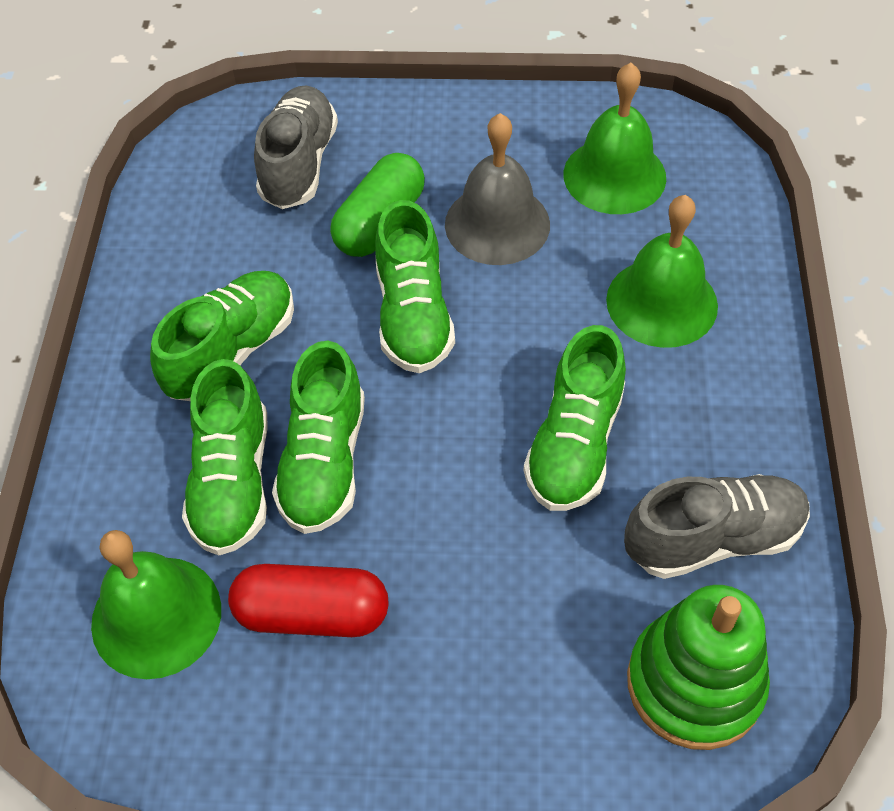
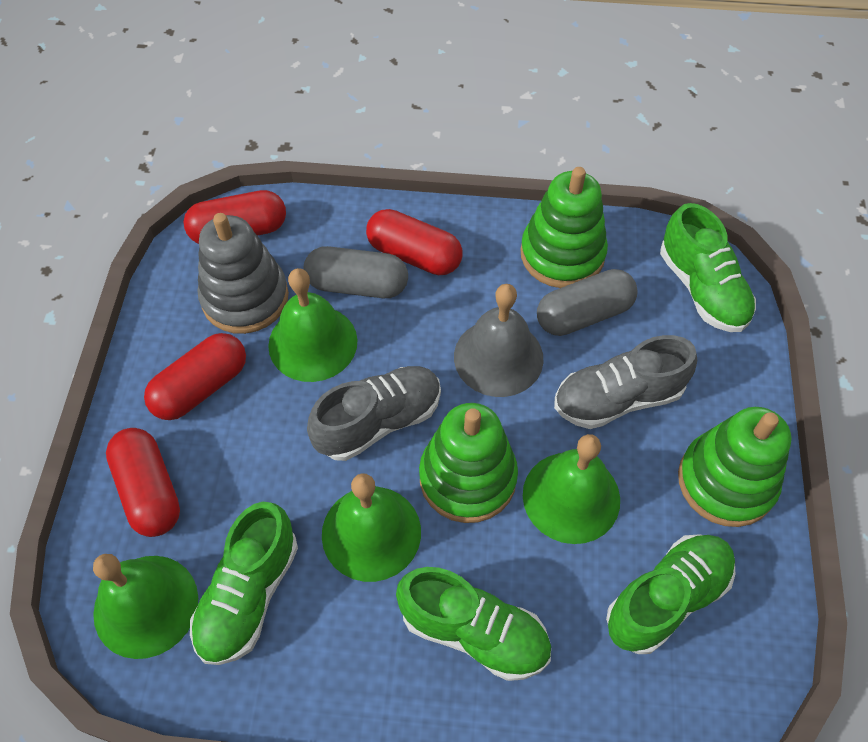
green bell: 3 -> 4
green capsule: 1 -> 0
green shoe: 5 -> 4
green stacking toy: 1 -> 3
grey capsule: 0 -> 2
grey stacking toy: 0 -> 1
red capsule: 1 -> 4

